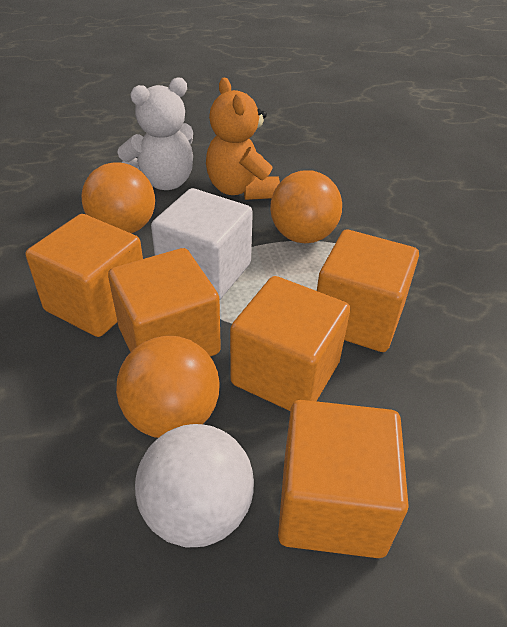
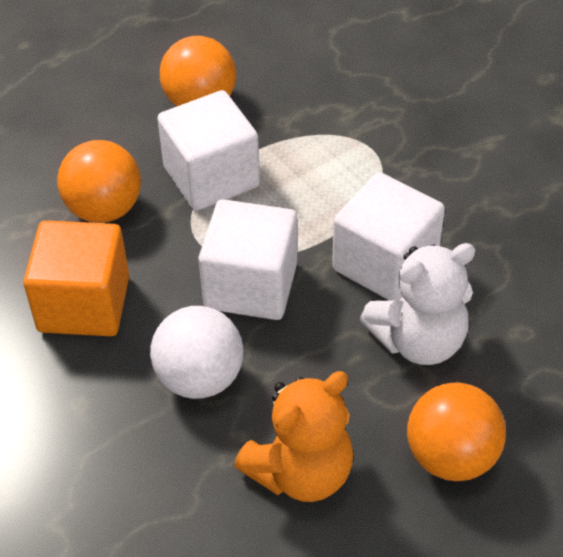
orange cube: 5 -> 1
white cube: 1 -> 3

